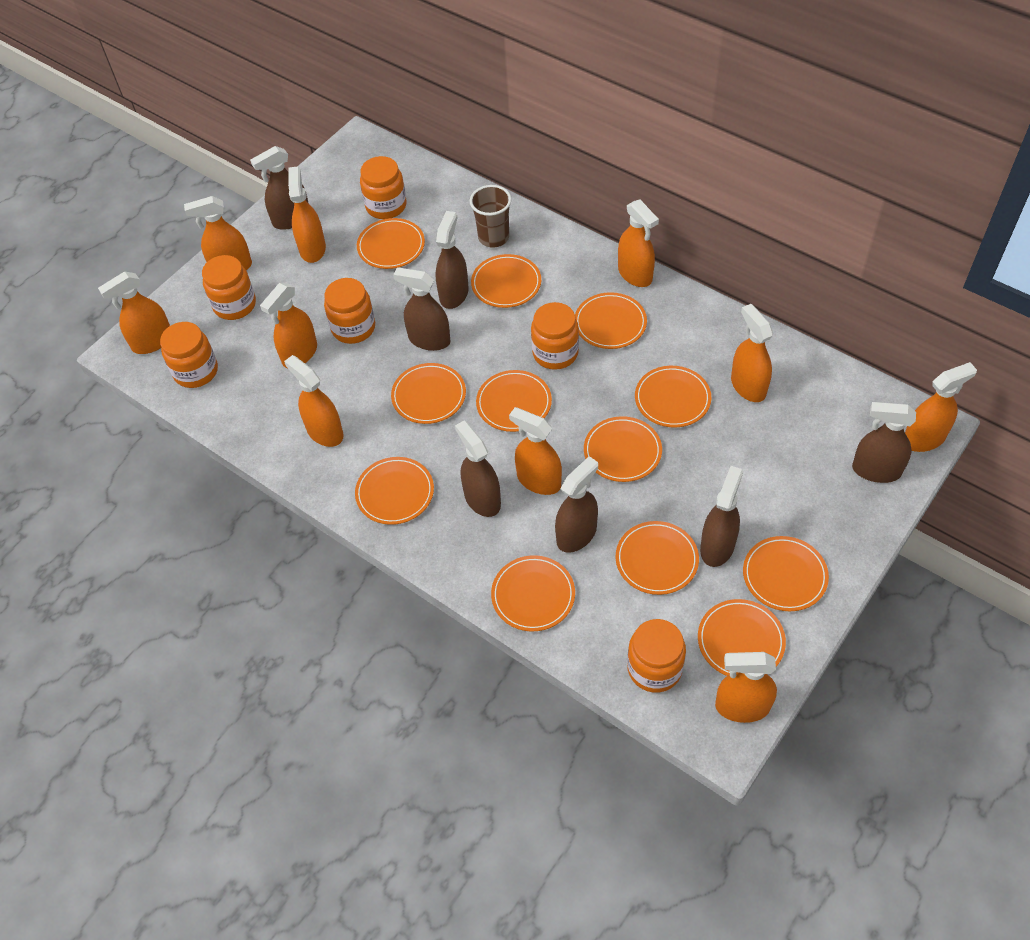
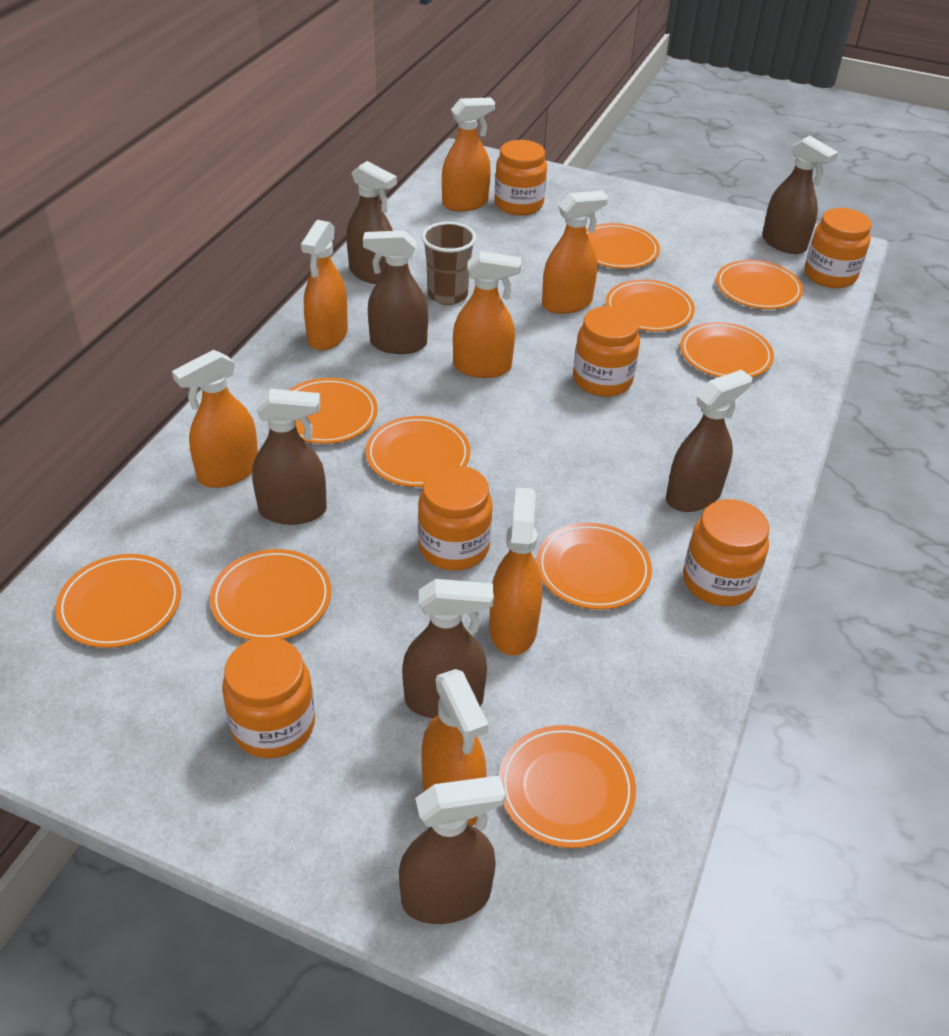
orange plate: 12 -> 10
orange spray bottle: 10 -> 7

